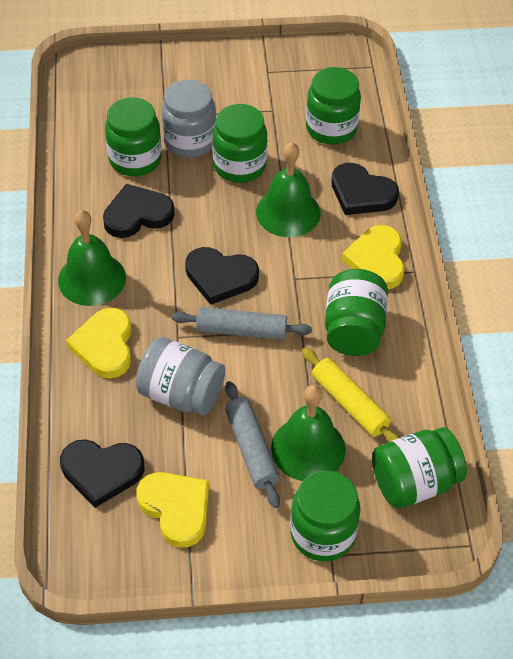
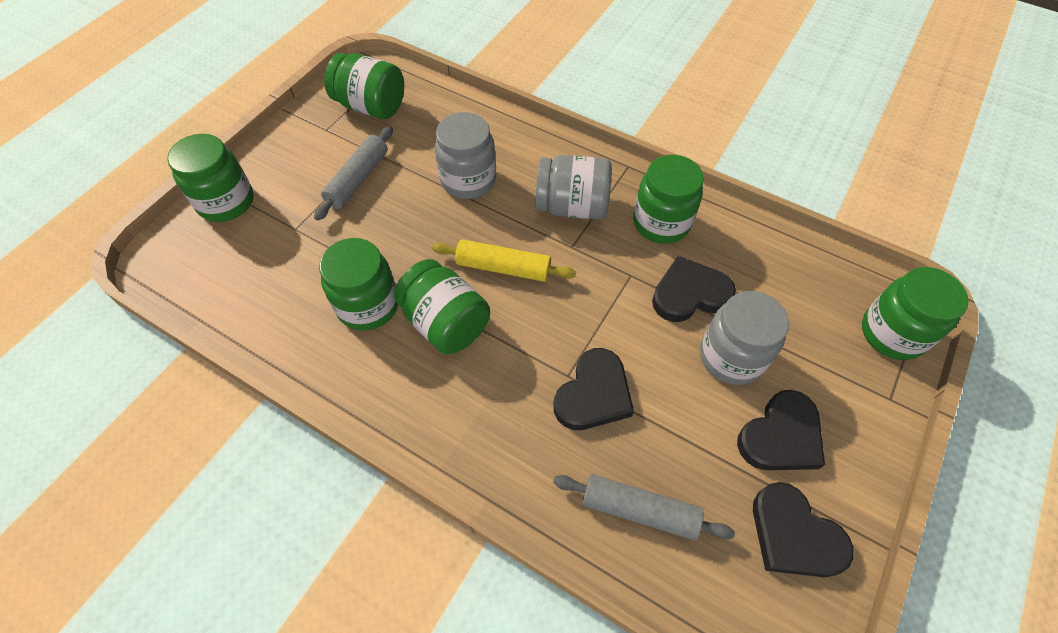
green bell: 3 -> 0
grey jar: 2 -> 3
yellow heart: 3 -> 0

